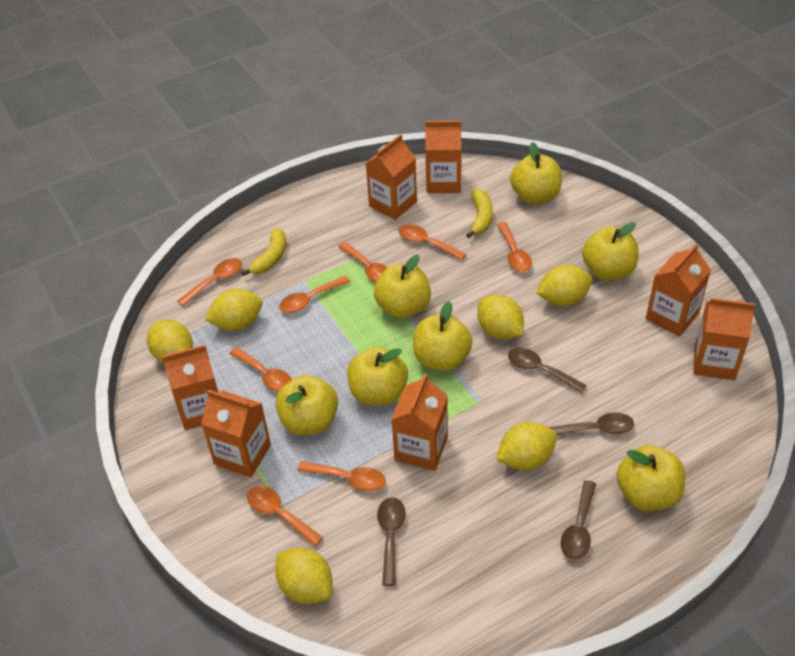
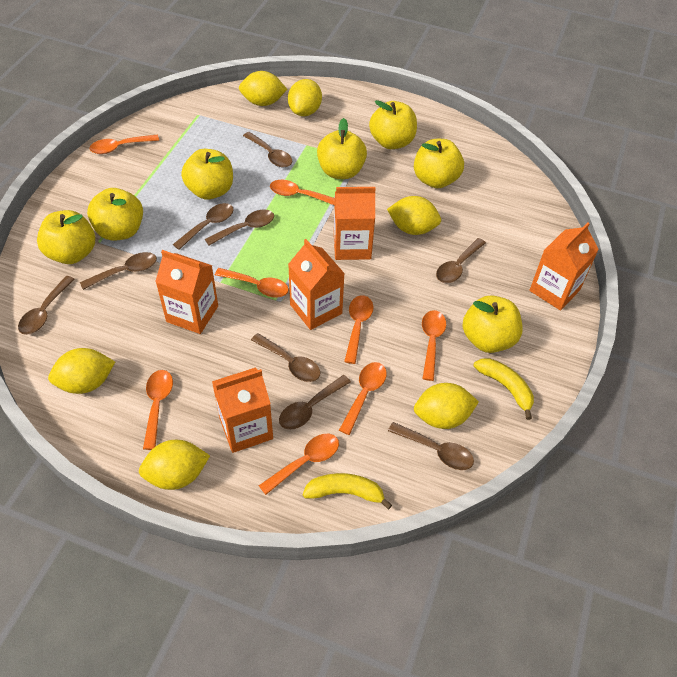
brown spoon: 4 -> 9
orange carton: 7 -> 5

